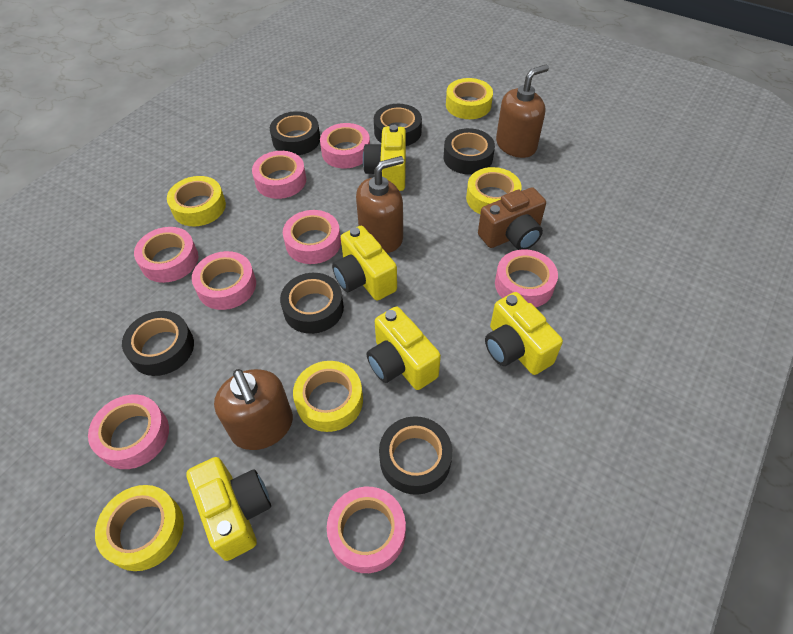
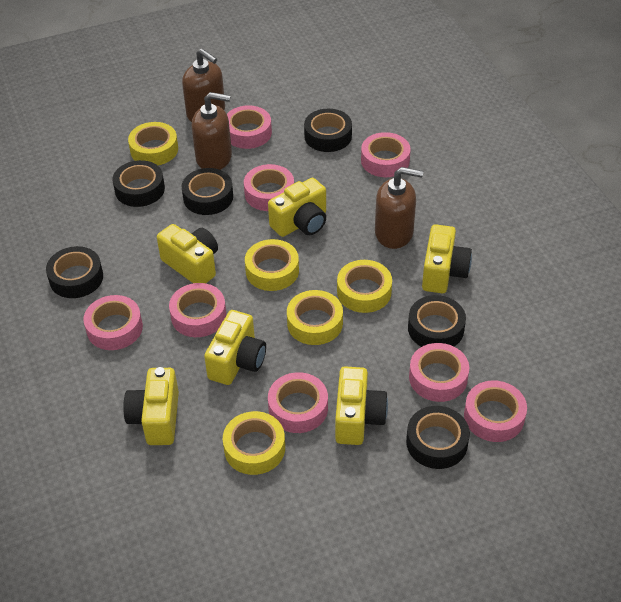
brown camera: 1 -> 0
yellow camera: 5 -> 6

